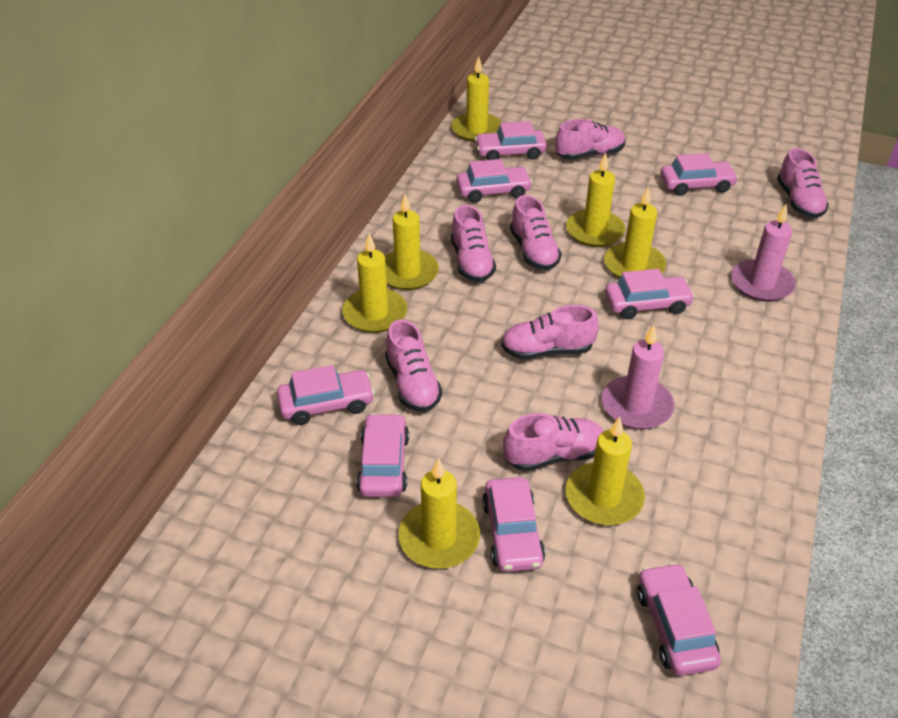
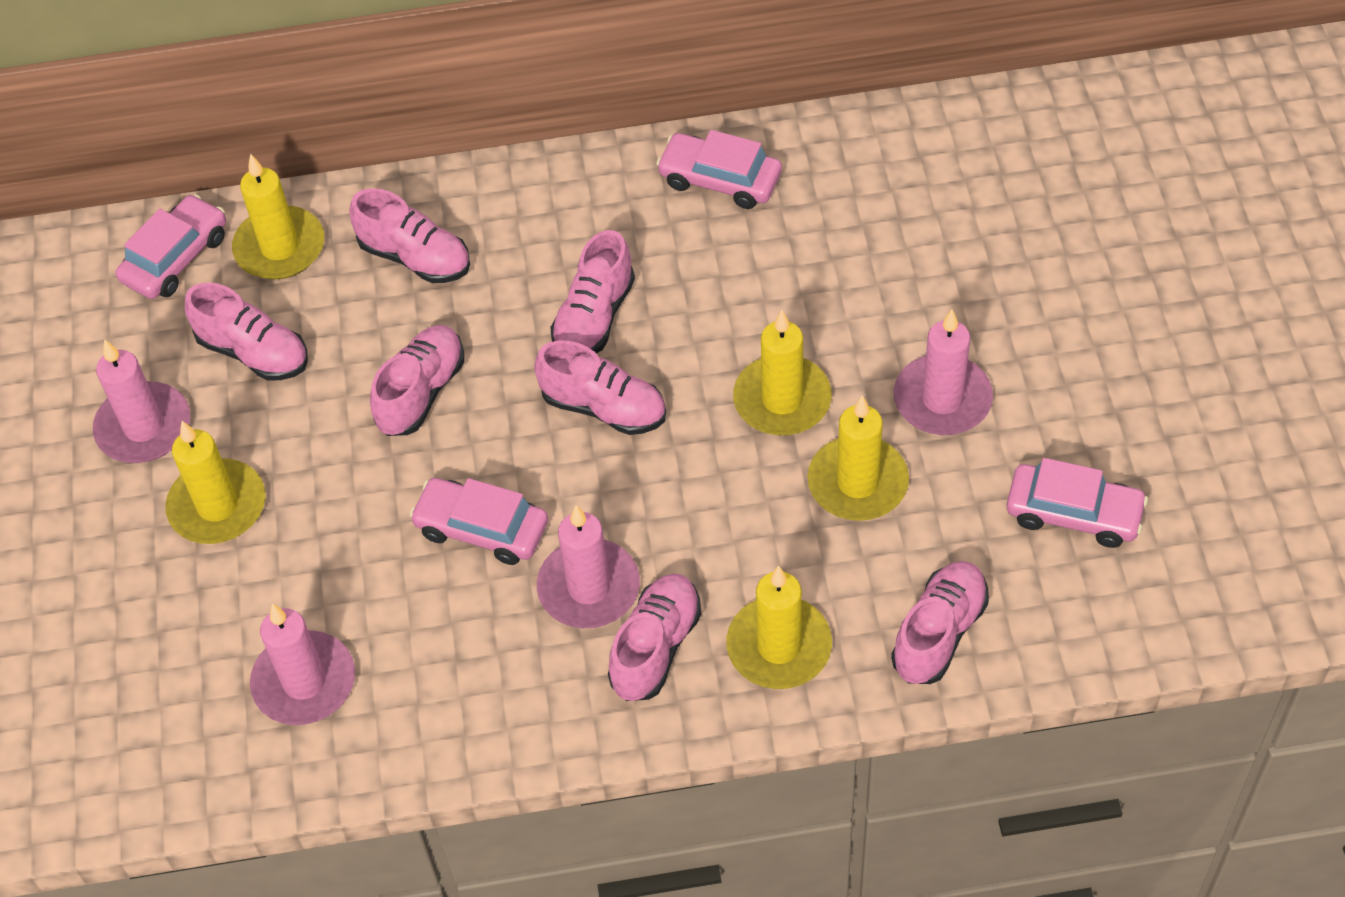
pink candle: 2 -> 4
pink car: 8 -> 4
yellow candle: 7 -> 5

